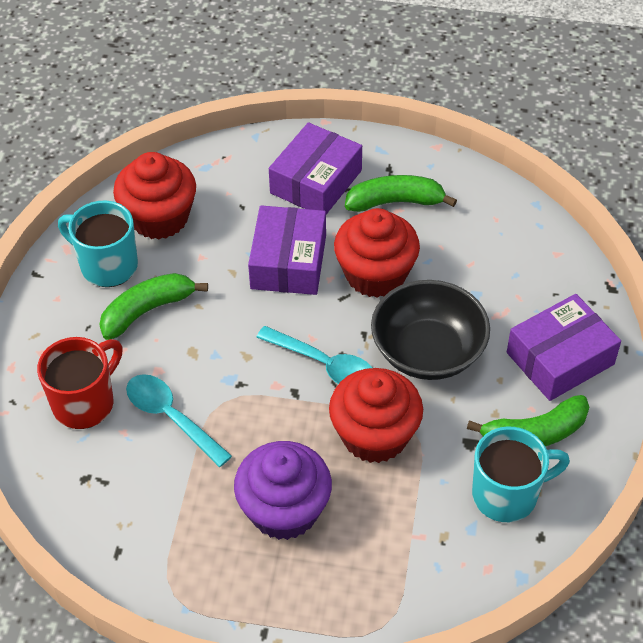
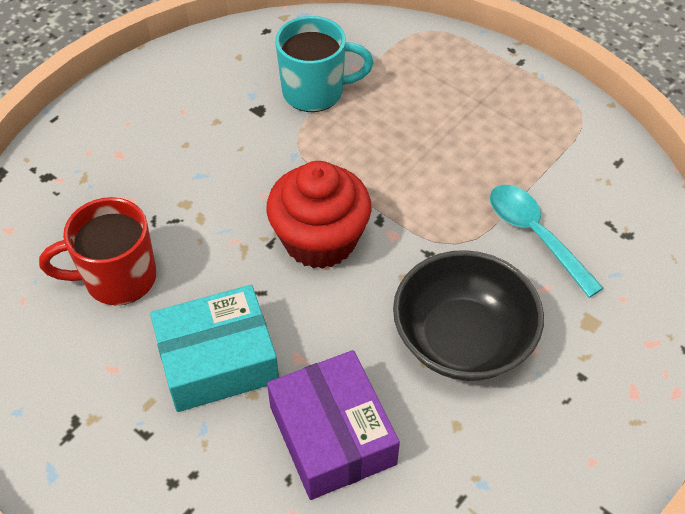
green banana: 3 -> 0
purple box: 3 -> 1
purple cupcake: 1 -> 0
red cupcake: 3 -> 1
turquoise box: 0 -> 1
turquoise mug: 2 -> 1
turquoise spoon: 2 -> 1

